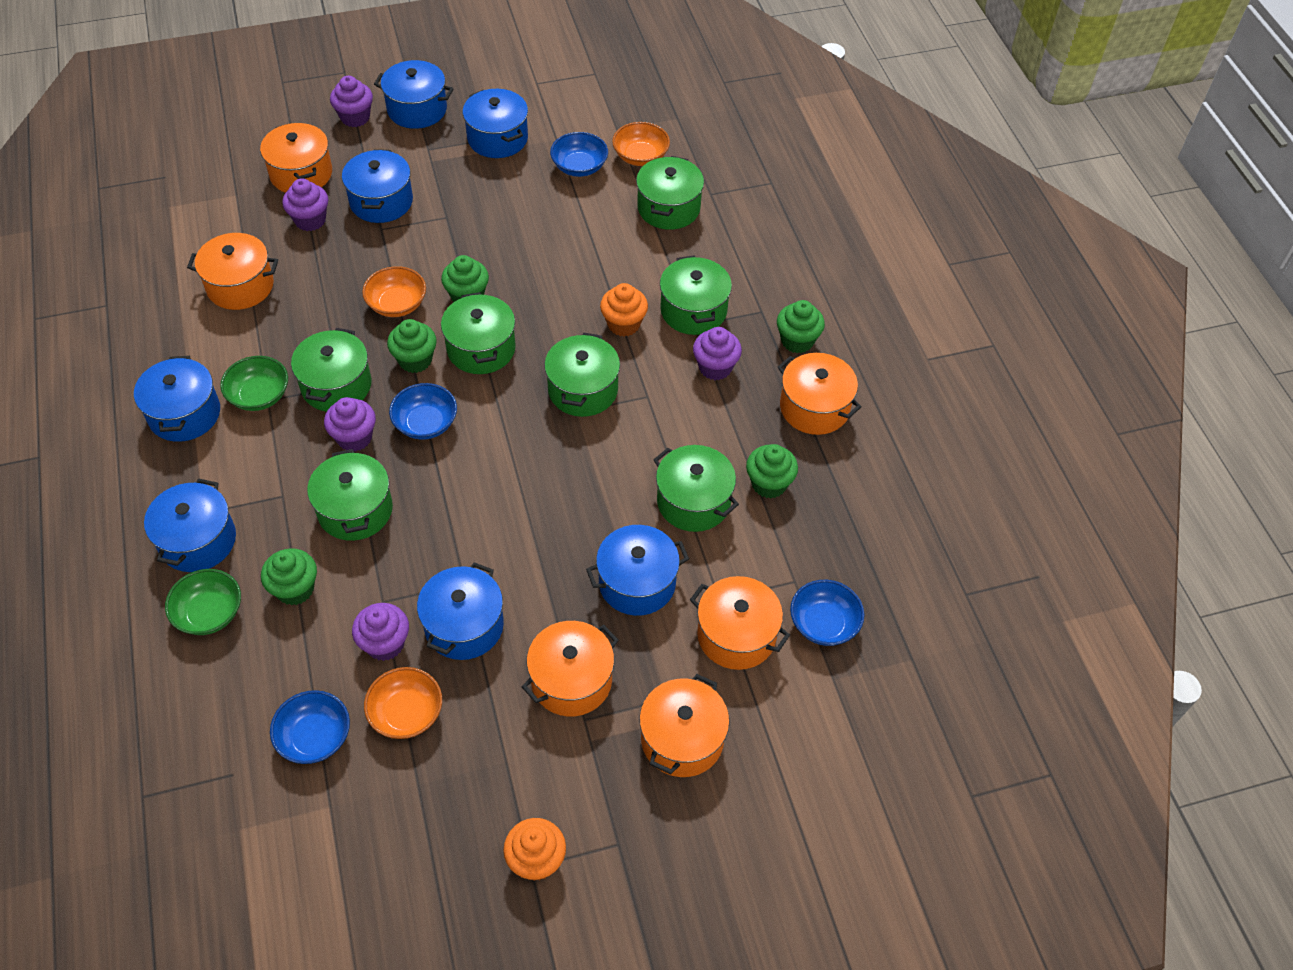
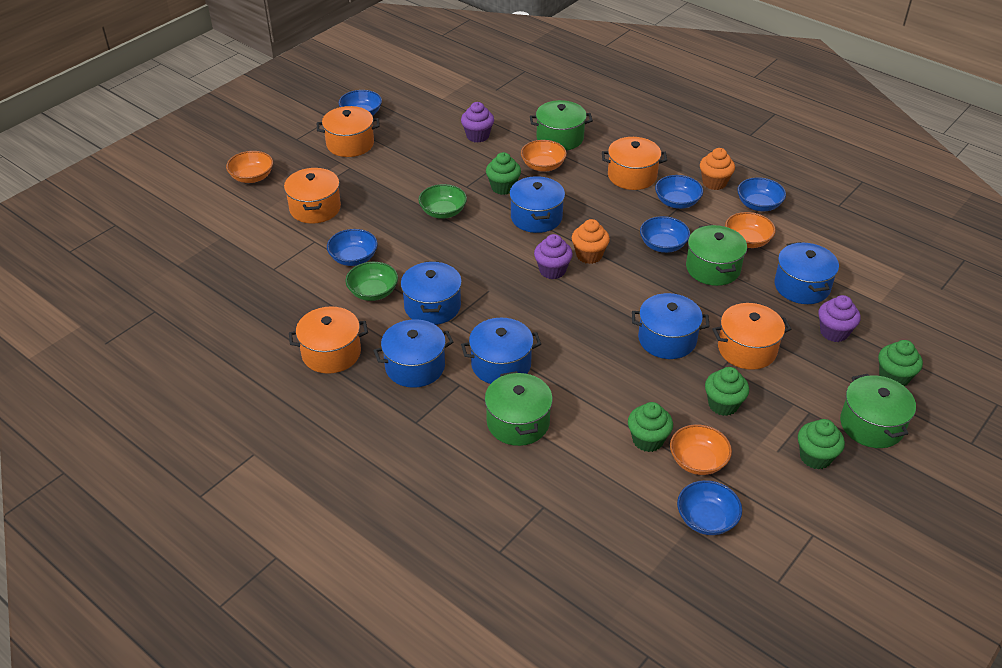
blue bowl: 4 -> 6
blue pot: 7 -> 6
green pot: 7 -> 4
orange bowl: 3 -> 4
orange pot: 6 -> 5
purple cupcake: 5 -> 3

